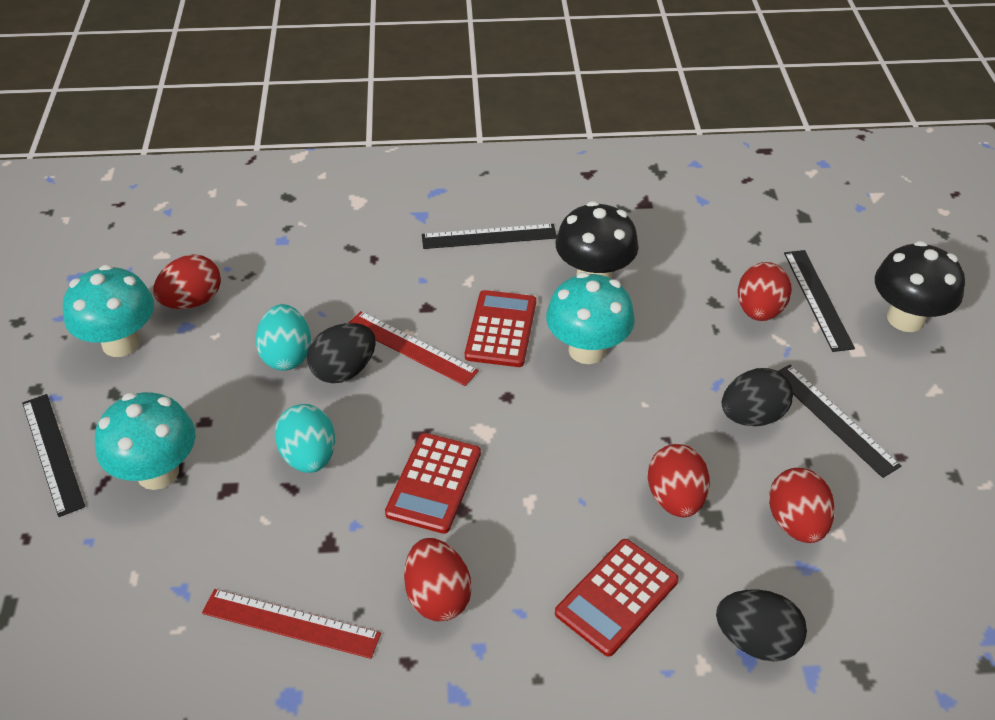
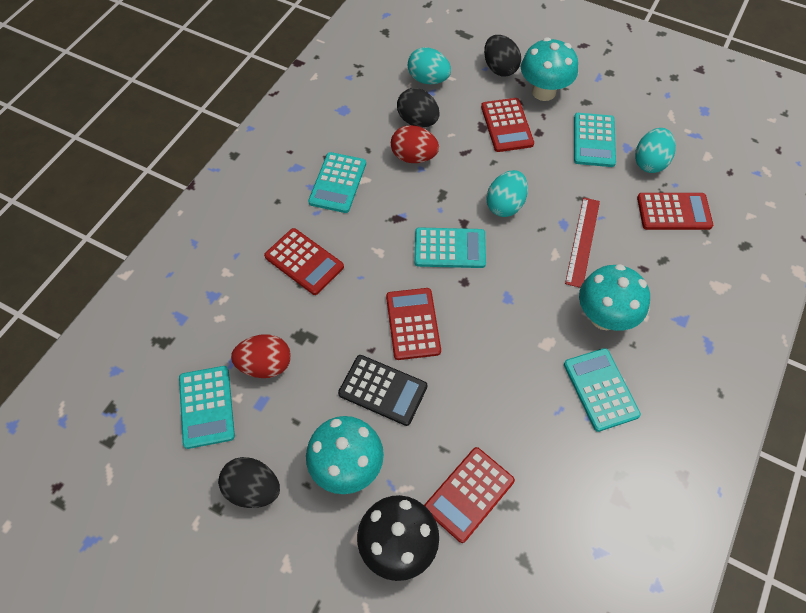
black calculator: 0 -> 1
black mushroom: 2 -> 1
black ruler: 4 -> 0
red calculator: 3 -> 5
red egg: 5 -> 2
red ruler: 2 -> 1
turquoise calculator: 0 -> 5
turquoise egg: 2 -> 3

